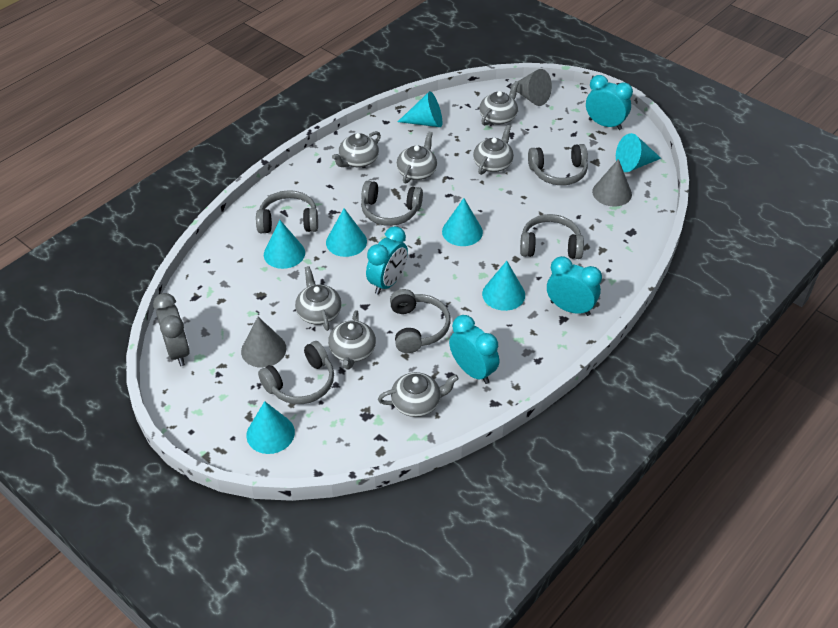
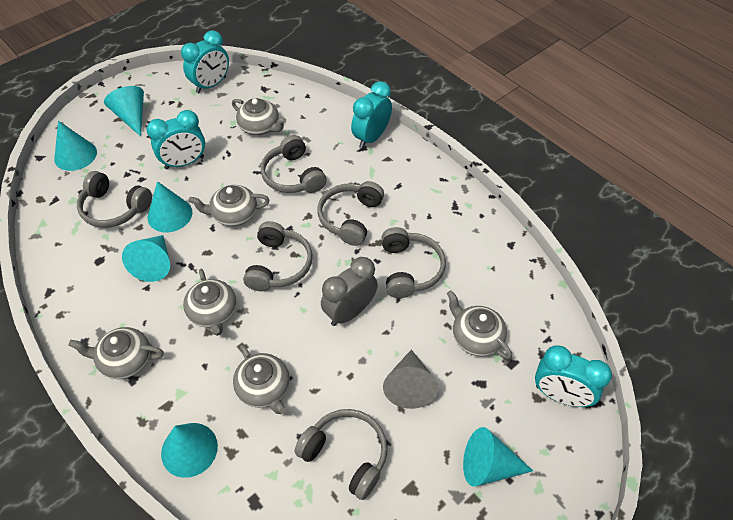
grey cone: 3 -> 1
grey teapot: 7 -> 6
turquoise cone: 7 -> 6

